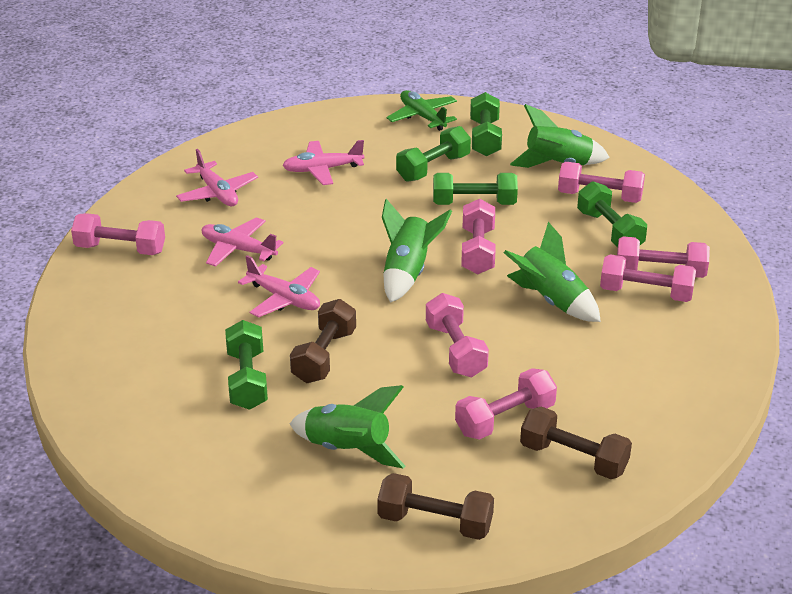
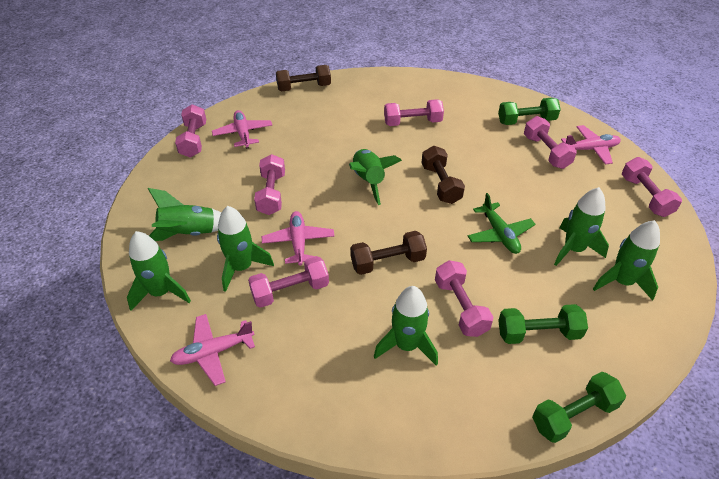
green dumbbell: 5 -> 3
green rocket: 4 -> 7

